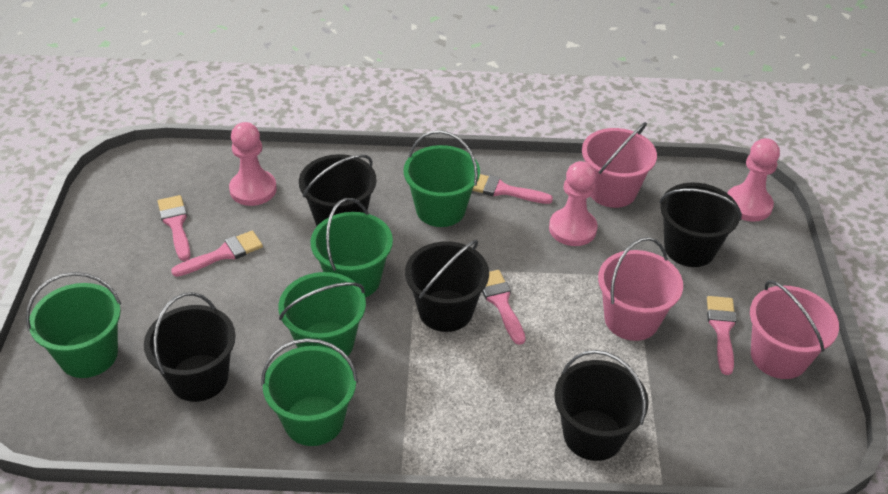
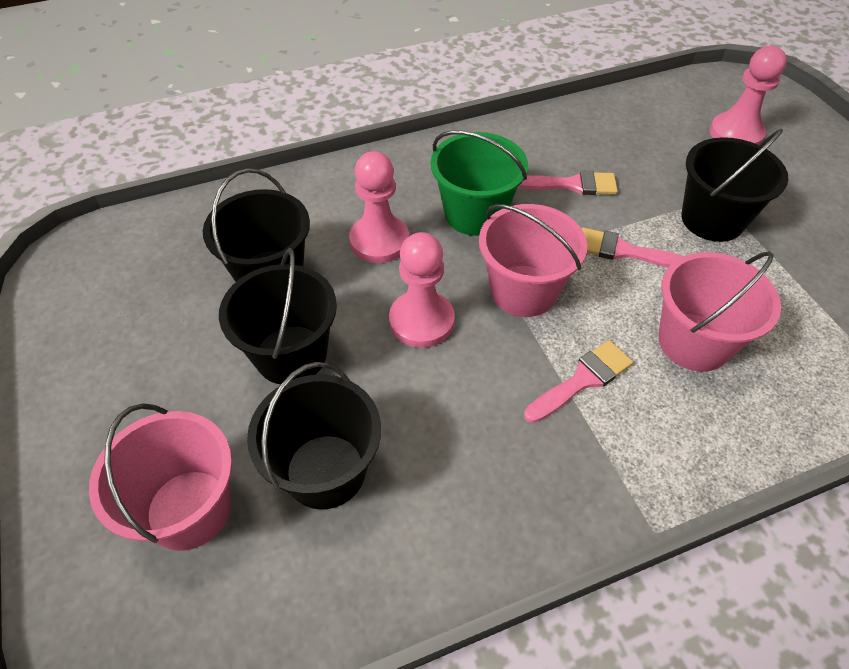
black bucket: 5 -> 4
green bucket: 5 -> 1
pink brush: 5 -> 3

